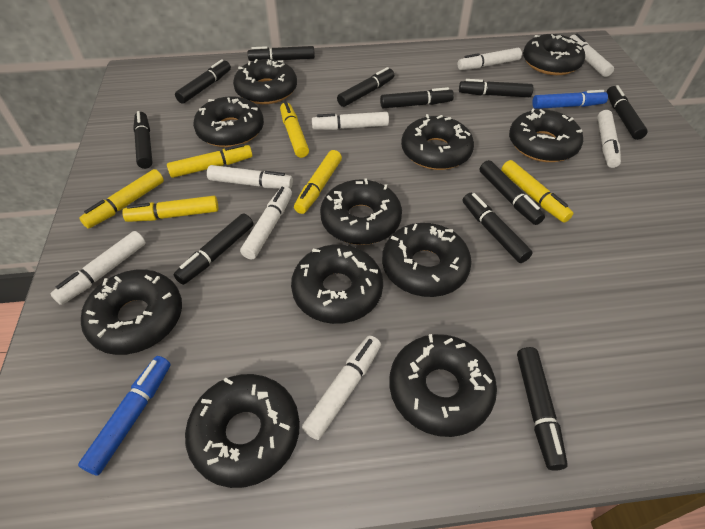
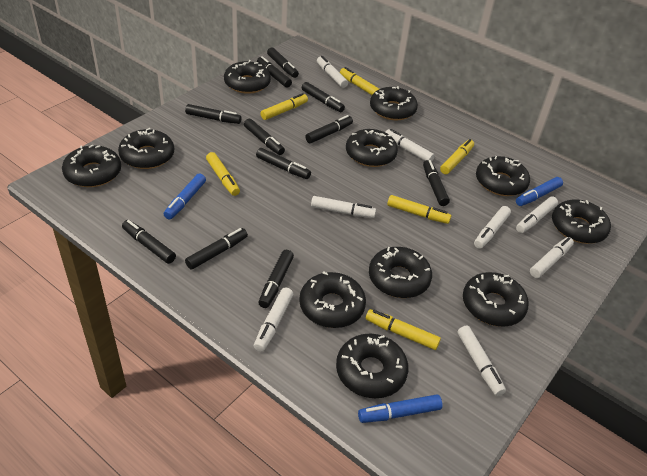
blue marker: 2 -> 3

